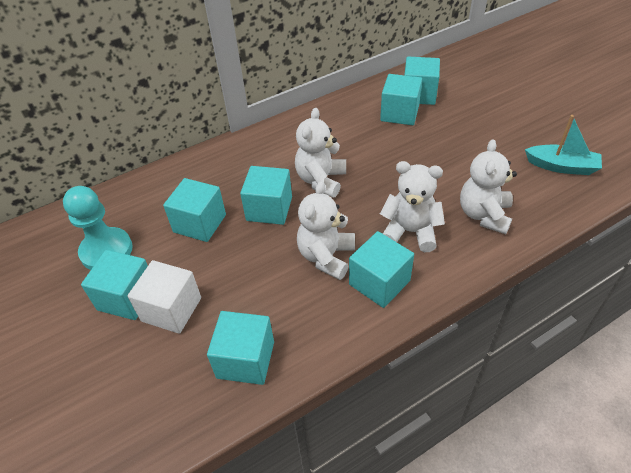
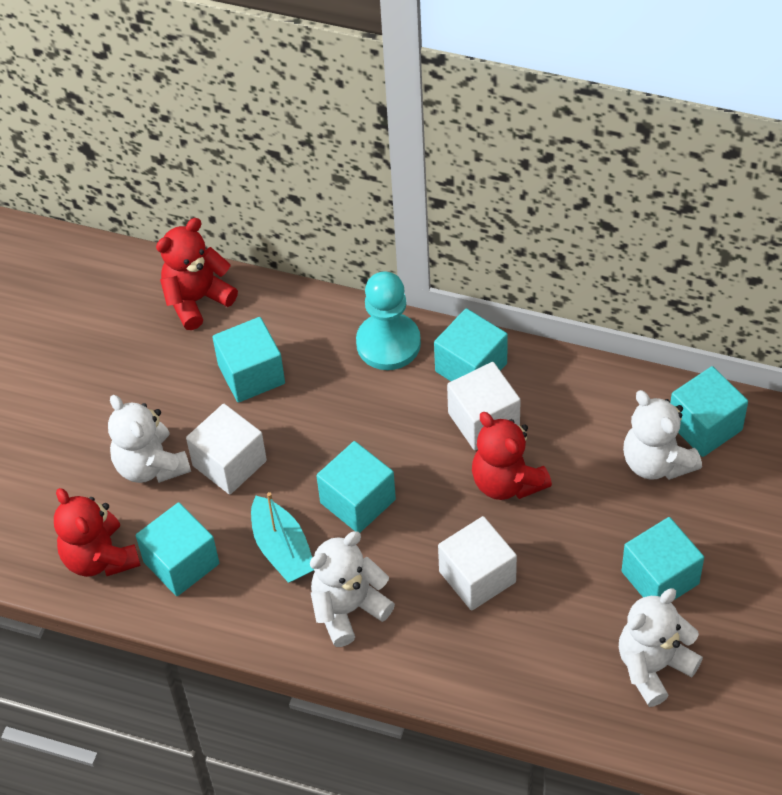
red teddy bear: 0 -> 3
turquoise cube: 7 -> 6
white cube: 1 -> 3

